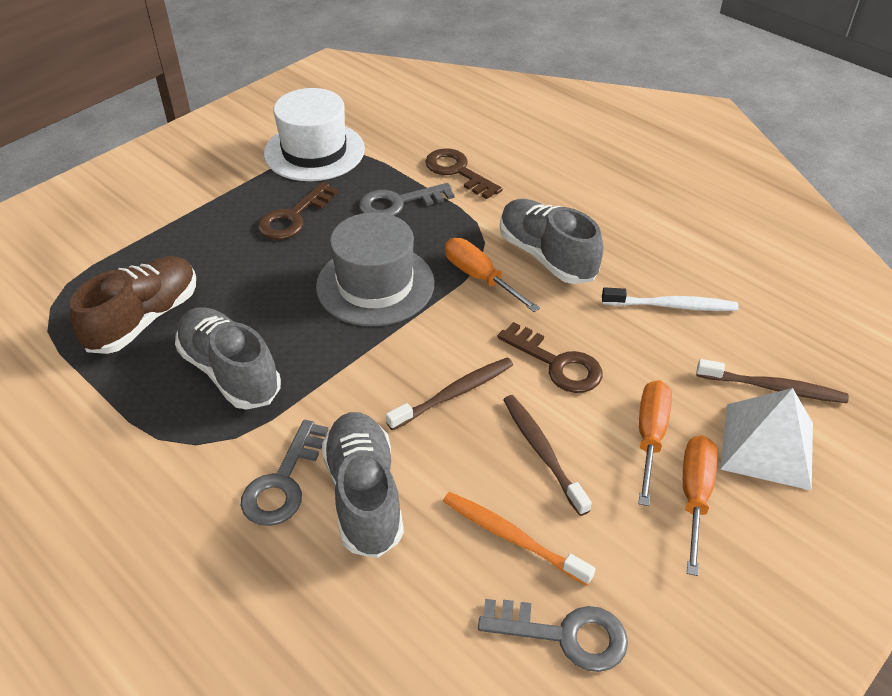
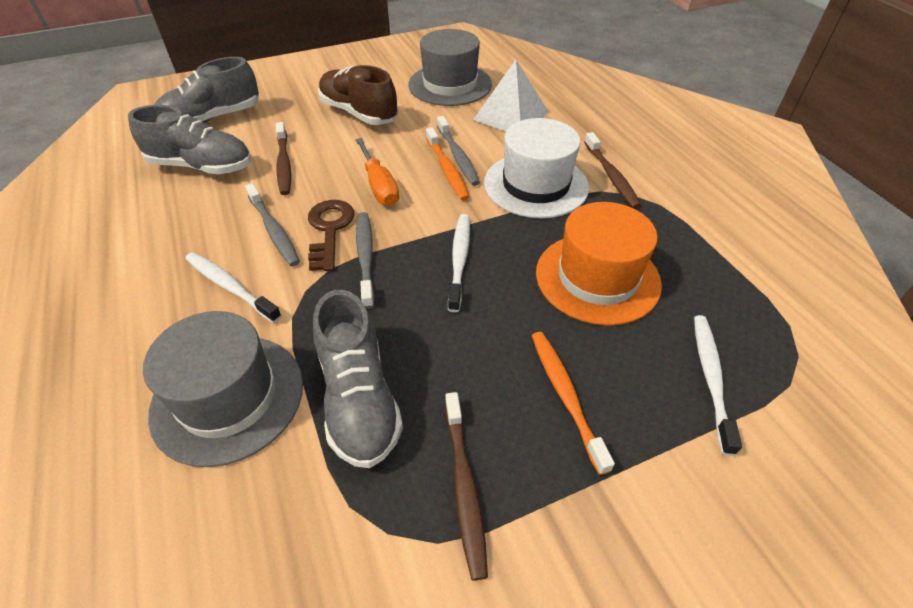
brown key: 3 -> 1
grey hat: 1 -> 2
grey key: 3 -> 0
grey toothbrush: 0 -> 3
orange hat: 0 -> 1
orange screwdriver: 3 -> 1
orange toothbrush: 1 -> 2
white toothbrush: 1 -> 3

